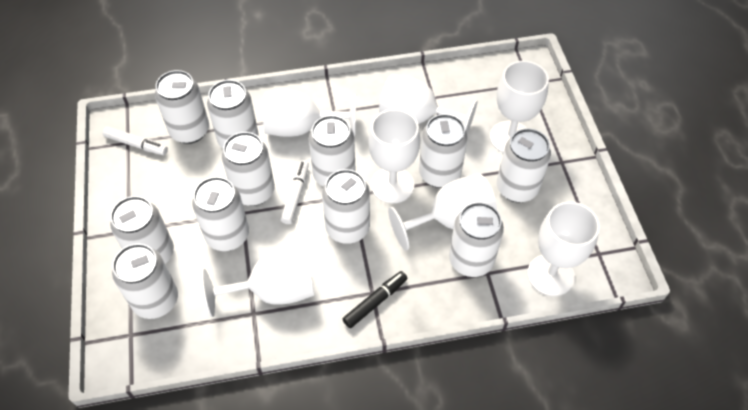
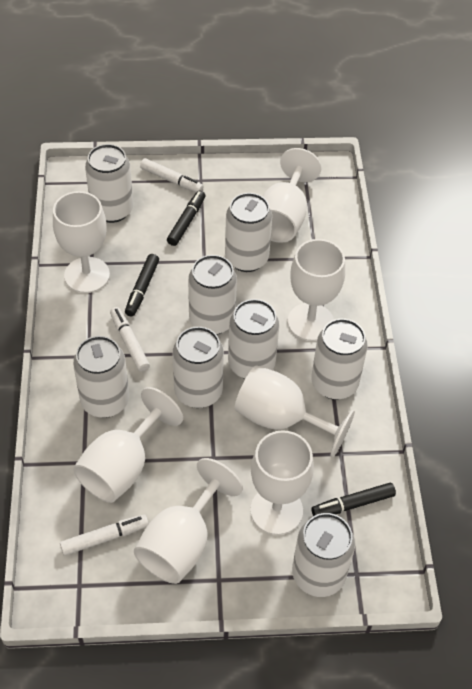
black marker: 1 -> 3
white can: 11 -> 8
white marker: 2 -> 3

